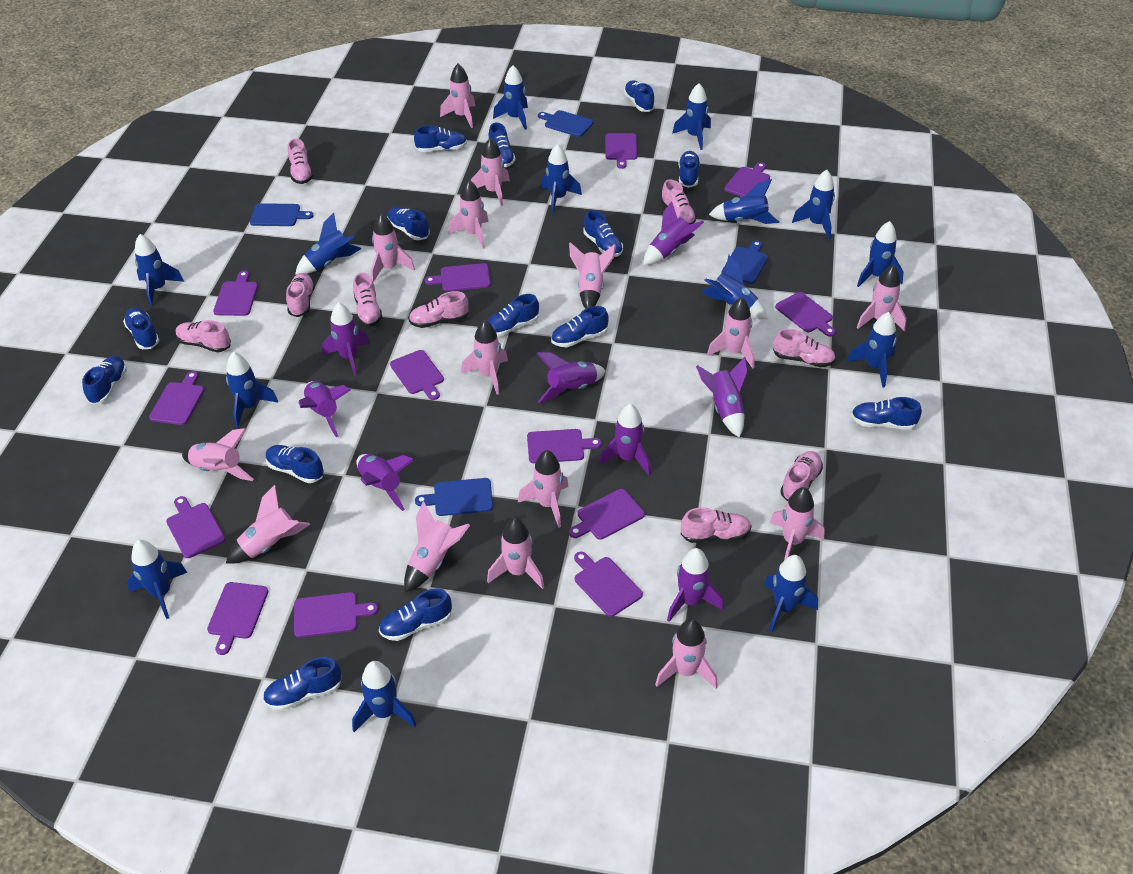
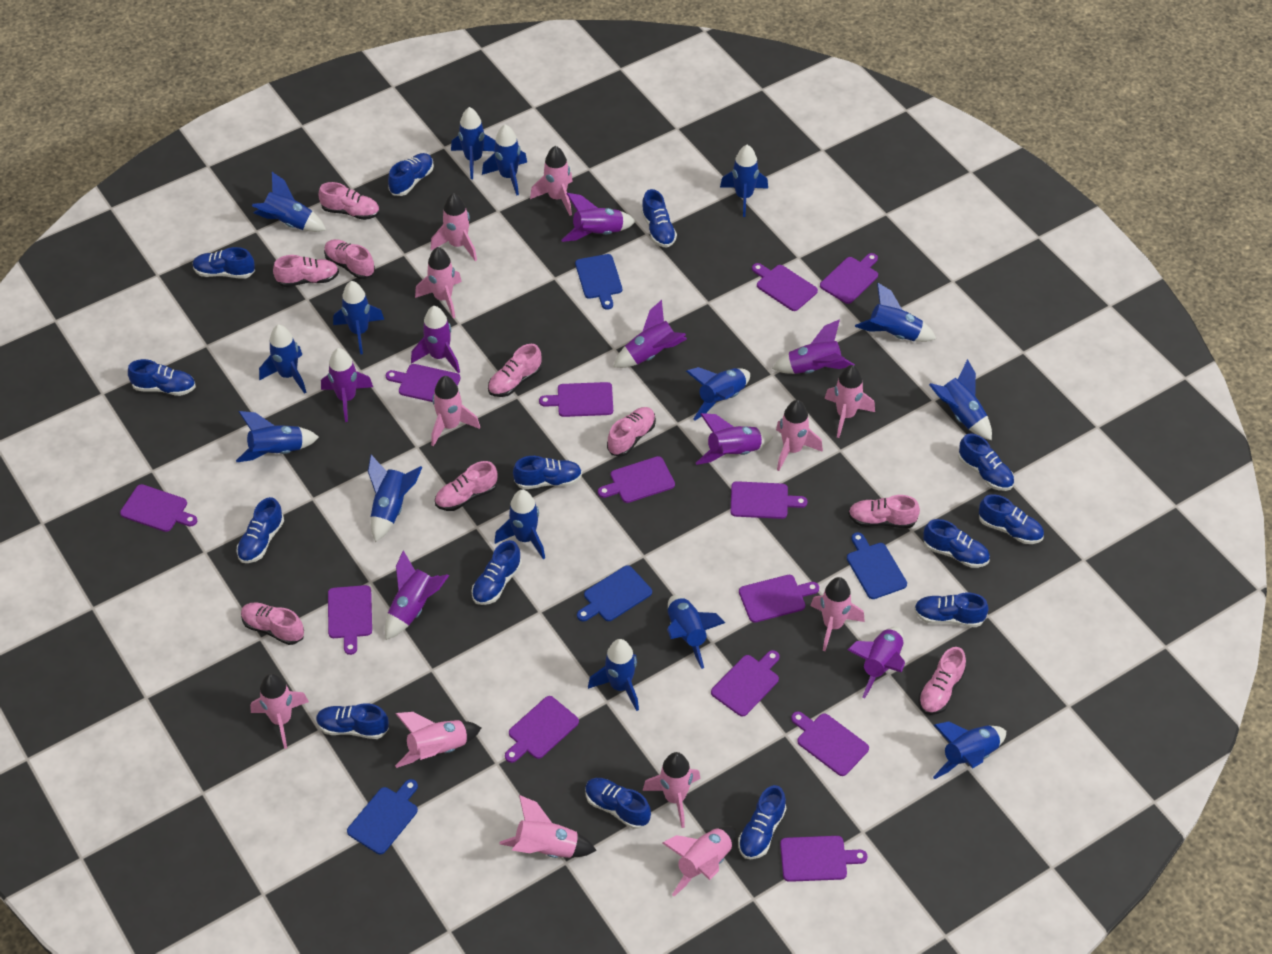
blue rocket: 14 -> 15
pink rocket: 15 -> 12

